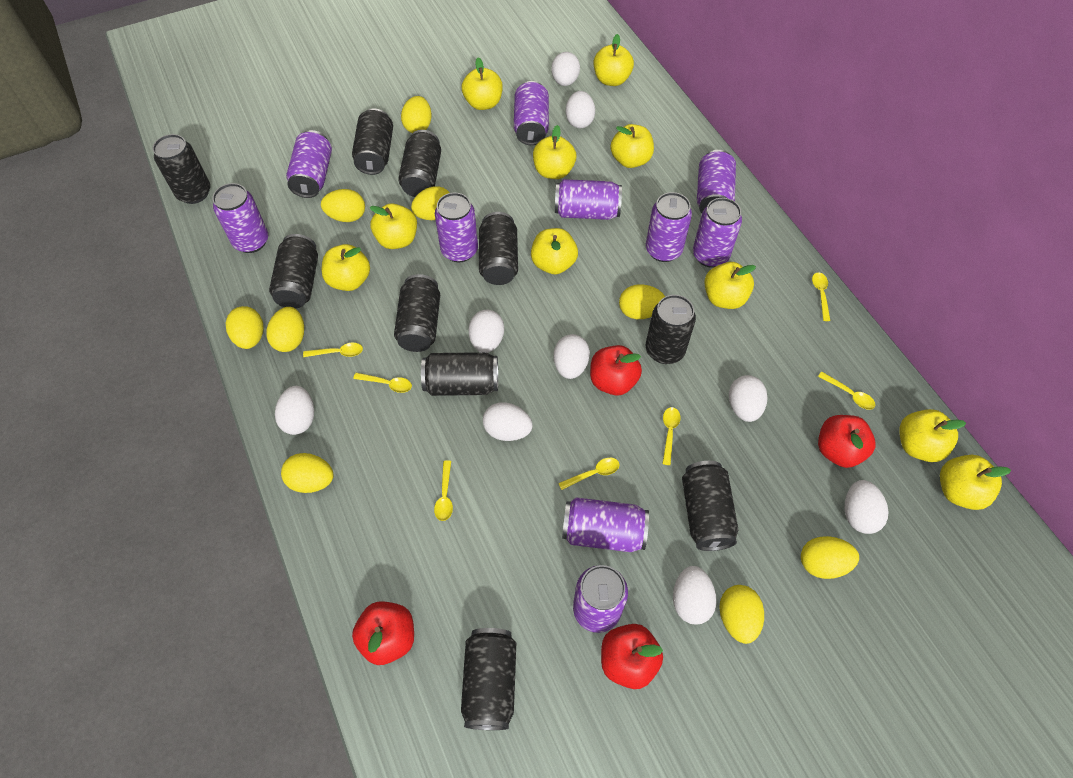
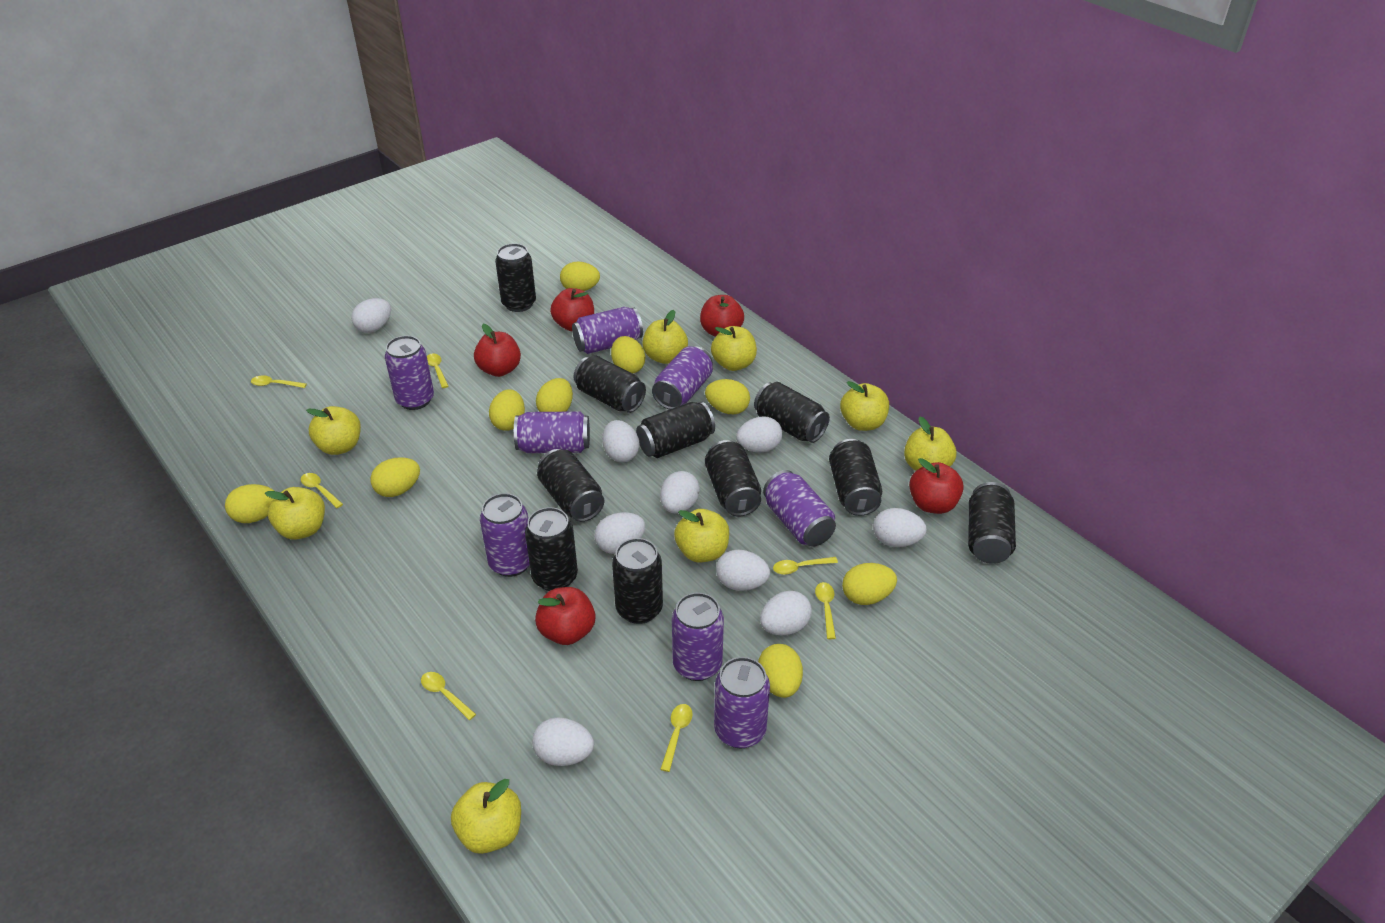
purple can: 10 -> 8
red apple: 4 -> 5
yellow apple: 10 -> 8

